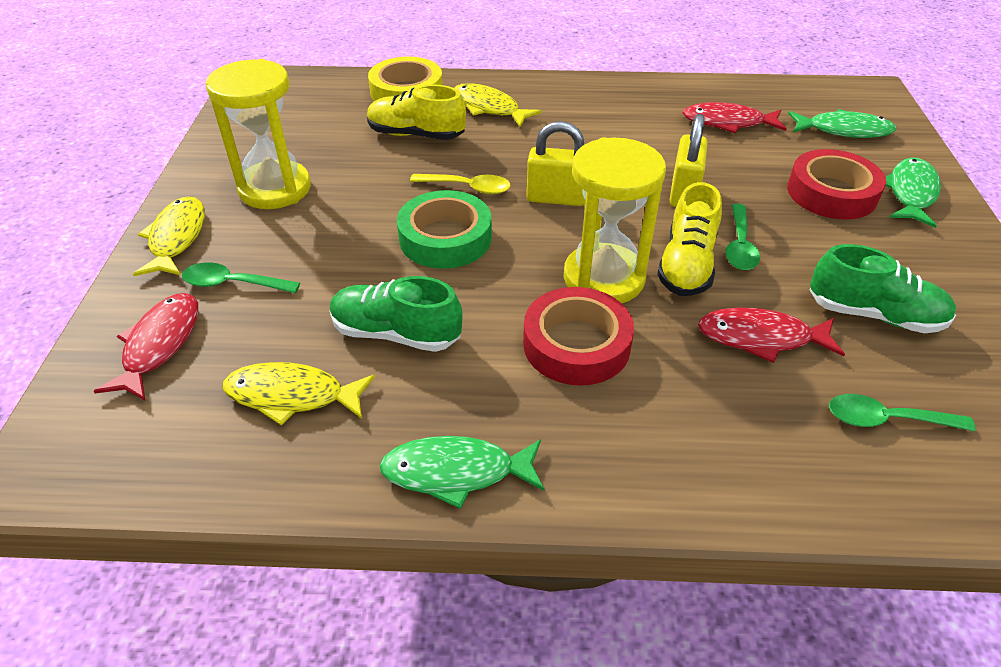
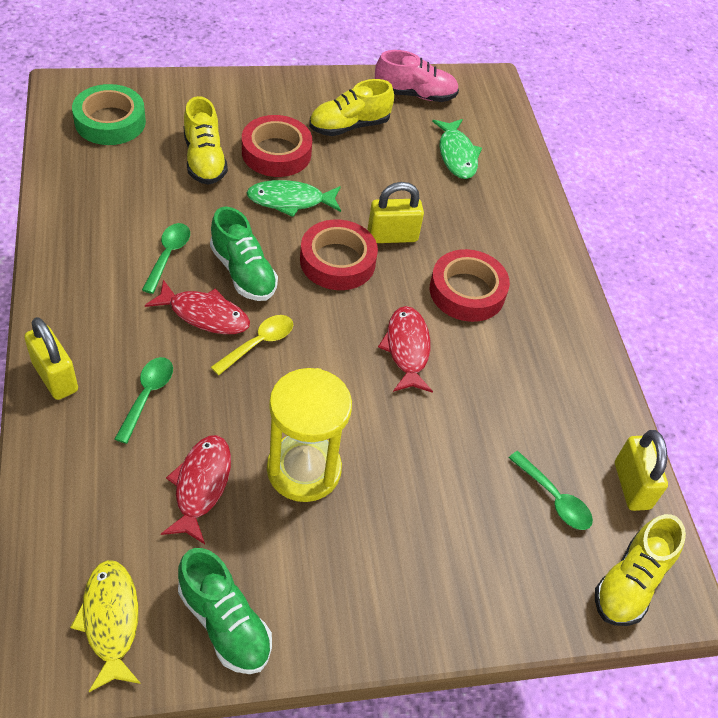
green fish: 3 -> 2
pink shoe: 0 -> 1
red tape: 2 -> 3
yellow fish: 3 -> 1
yellow hourglass: 2 -> 1
yellow padlock: 2 -> 3
yellow shoe: 2 -> 3
yellow tape: 1 -> 0

